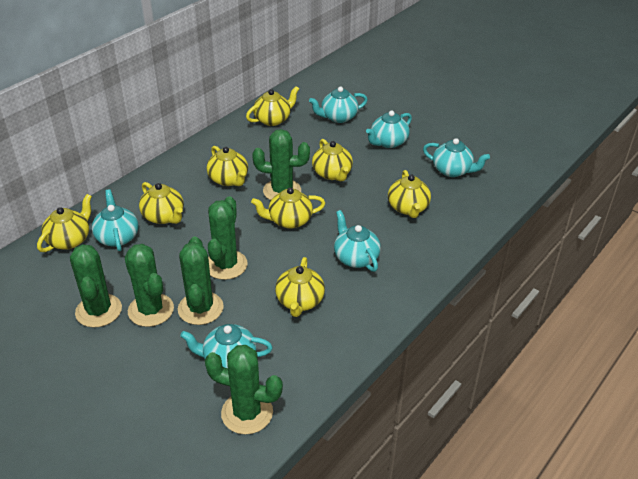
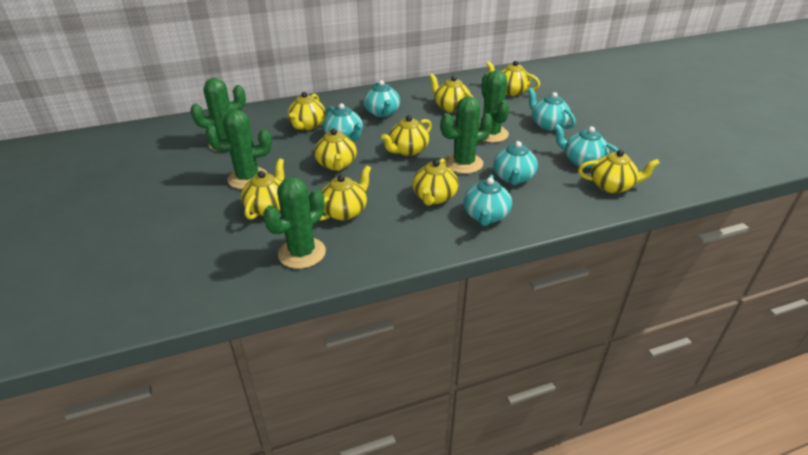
green cactus: 6 -> 5
yellow teapot: 8 -> 9

